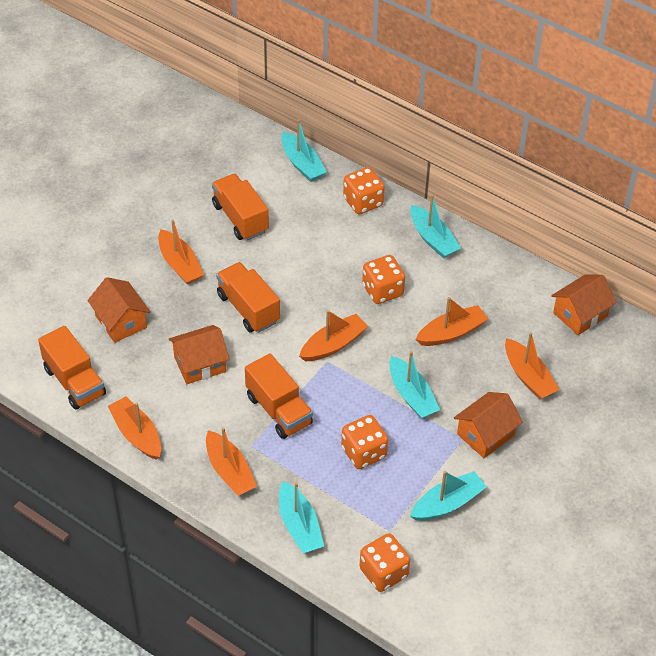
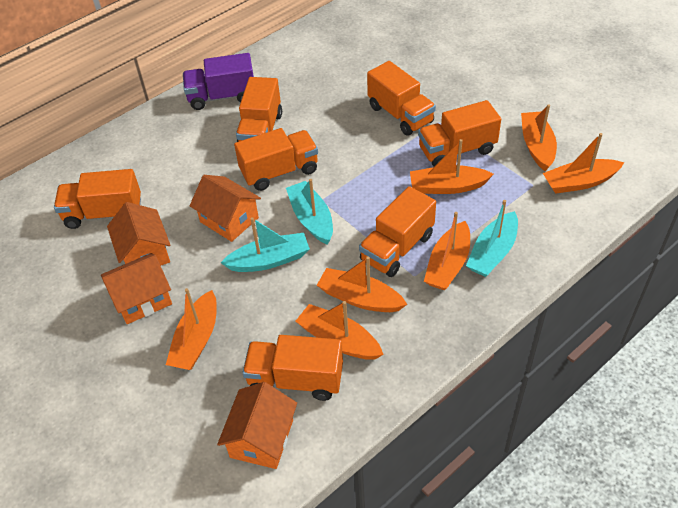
orange boat: 6 -> 7
orange dice: 4 -> 0
orange truck: 4 -> 7
purple truck: 0 -> 1
turquoise boat: 5 -> 3

